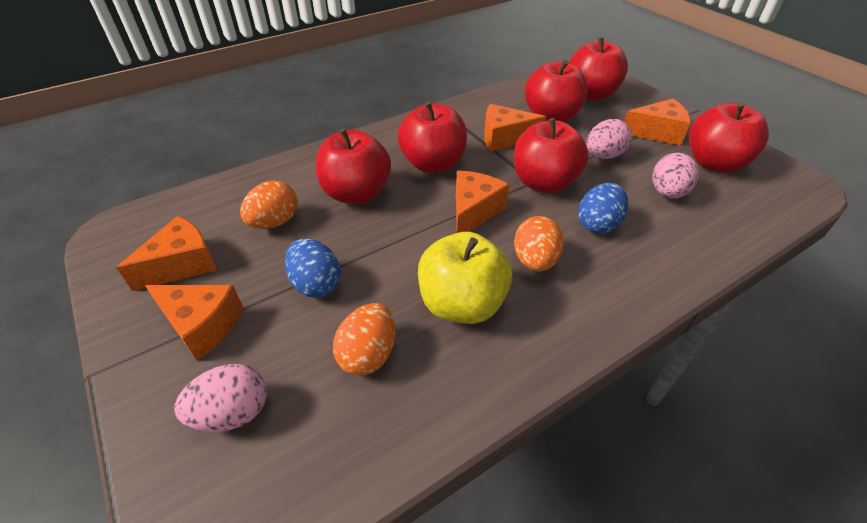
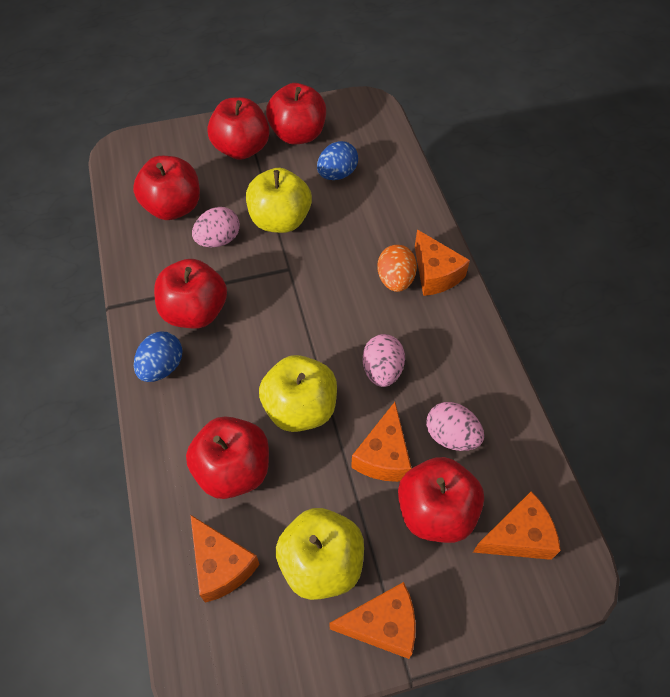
orange egg: 3 -> 1
yellow apple: 1 -> 3

